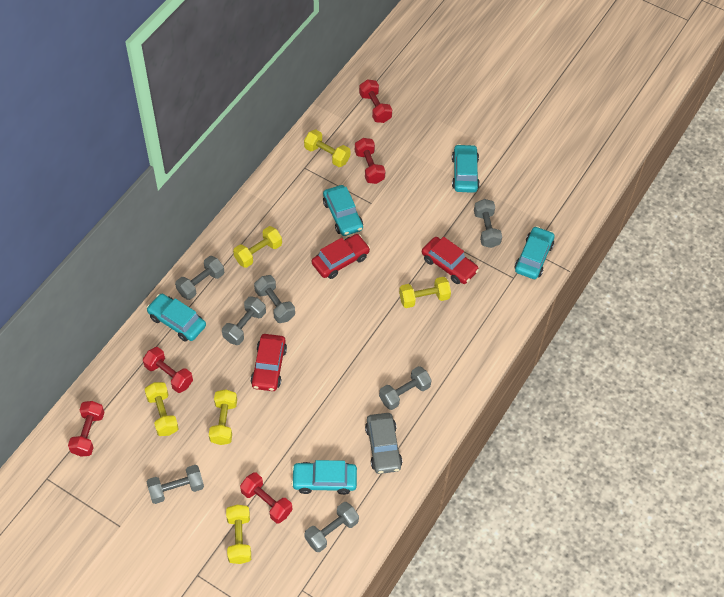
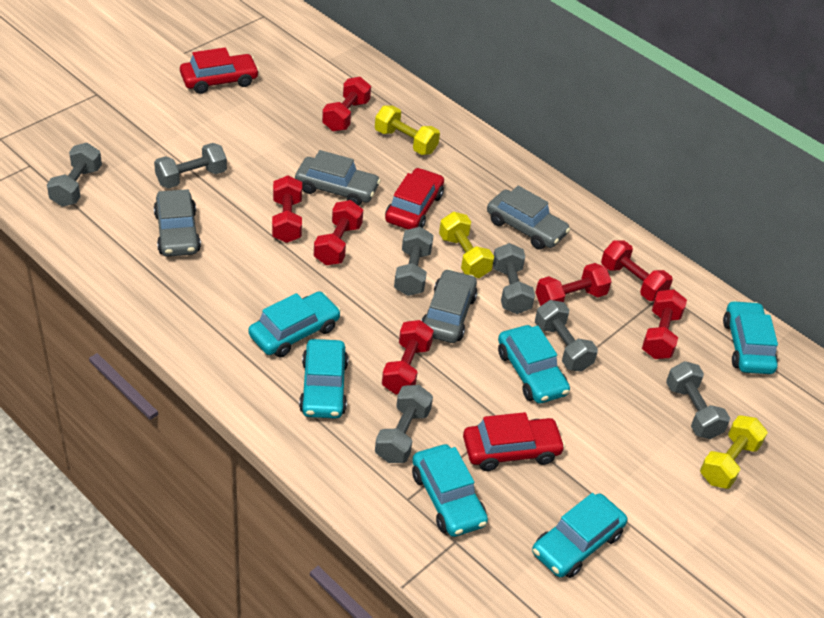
grey car: 1 -> 4
red dumbbell: 5 -> 7
turquoise car: 5 -> 6
yellow dumbbell: 6 -> 3

